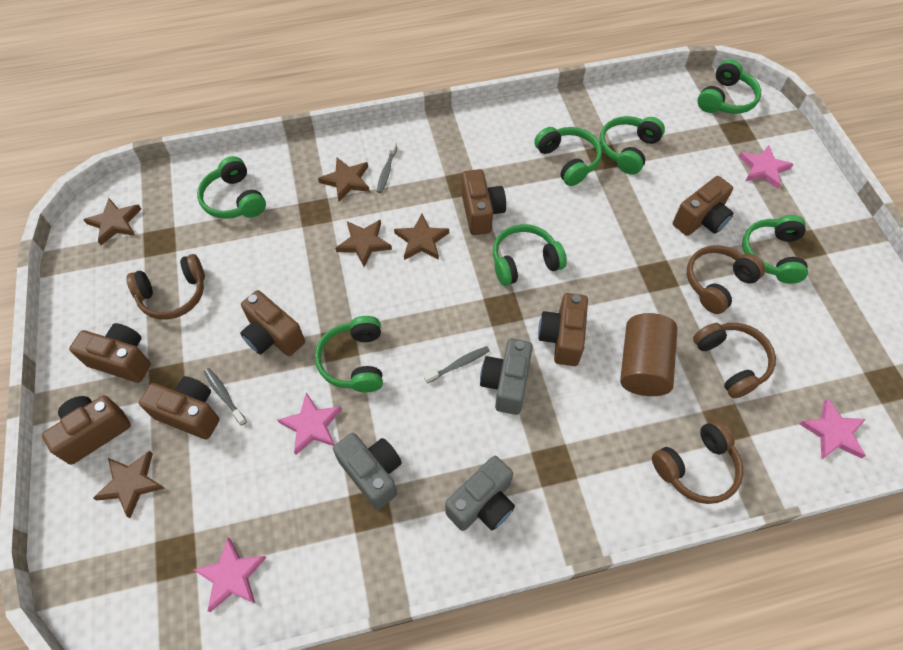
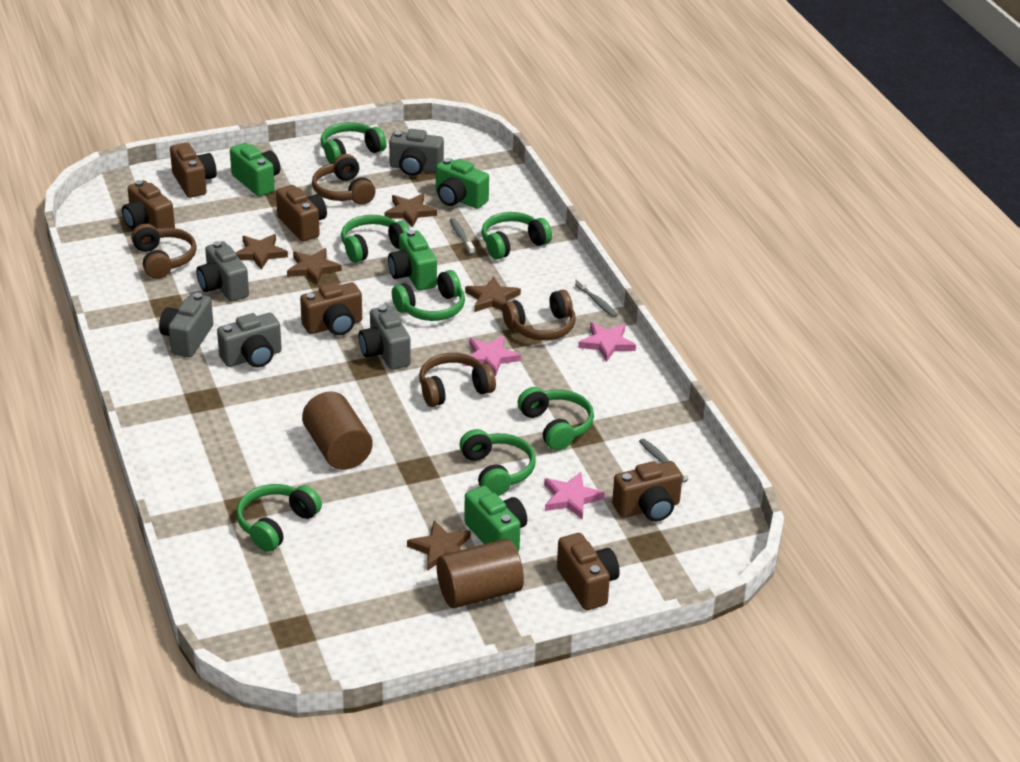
brown camera: 7 -> 6
brown cylinder: 1 -> 2
green camera: 0 -> 4
grey camera: 3 -> 5
pink star: 4 -> 3

